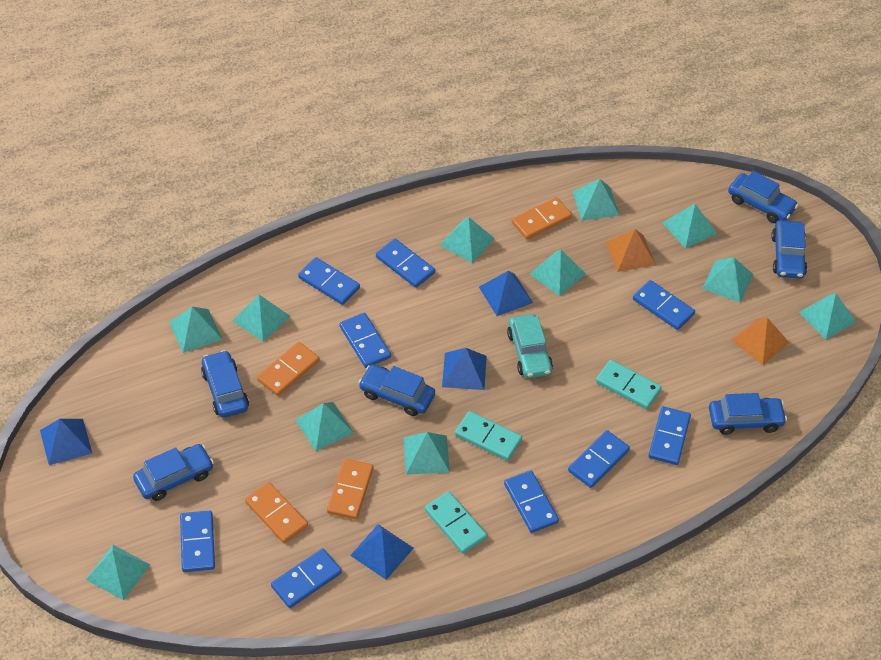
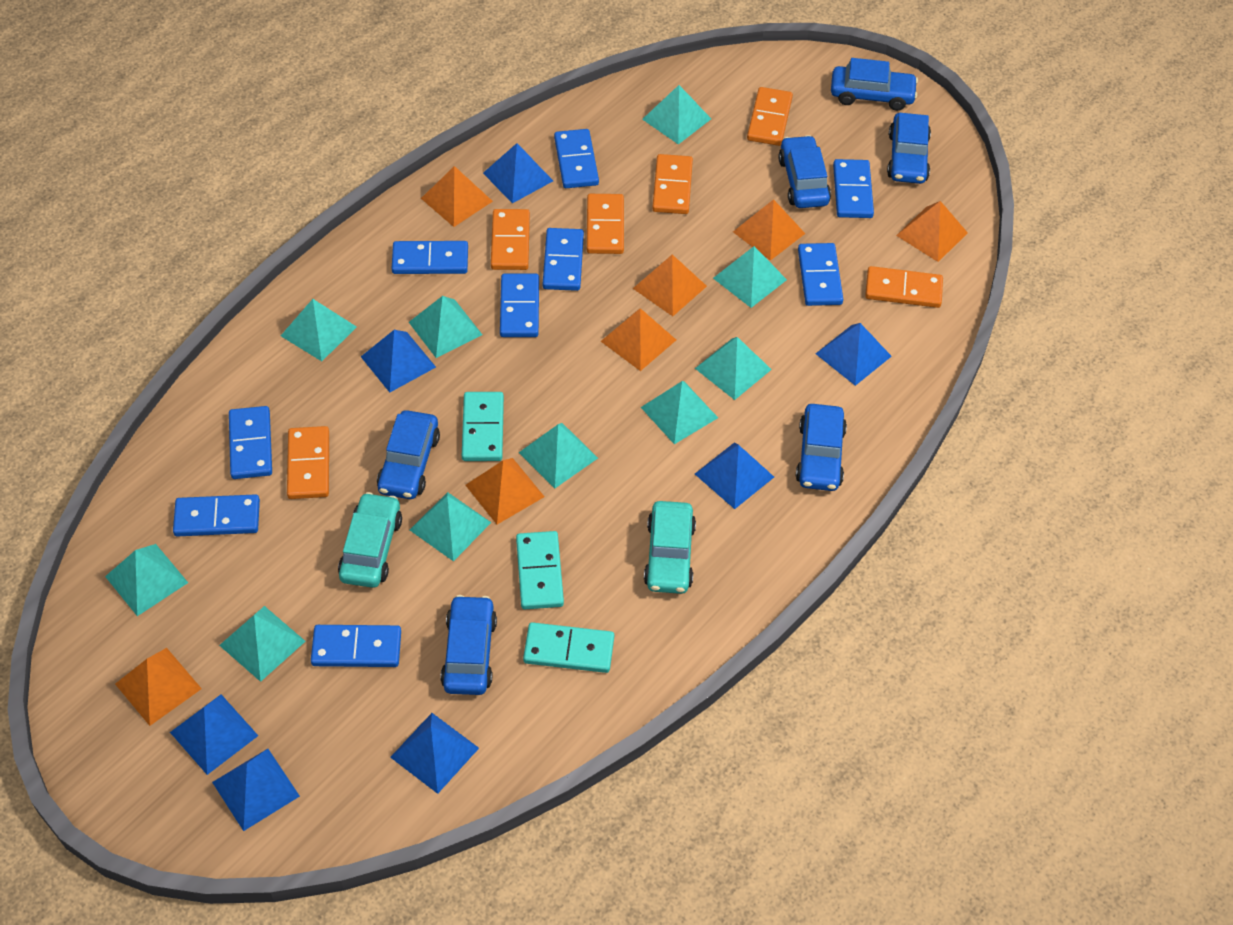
blue pyramid: 4 -> 7
orange domino: 4 -> 6
orange pyramid: 2 -> 7
turquoise car: 1 -> 2
turquoise pyramid: 11 -> 10

